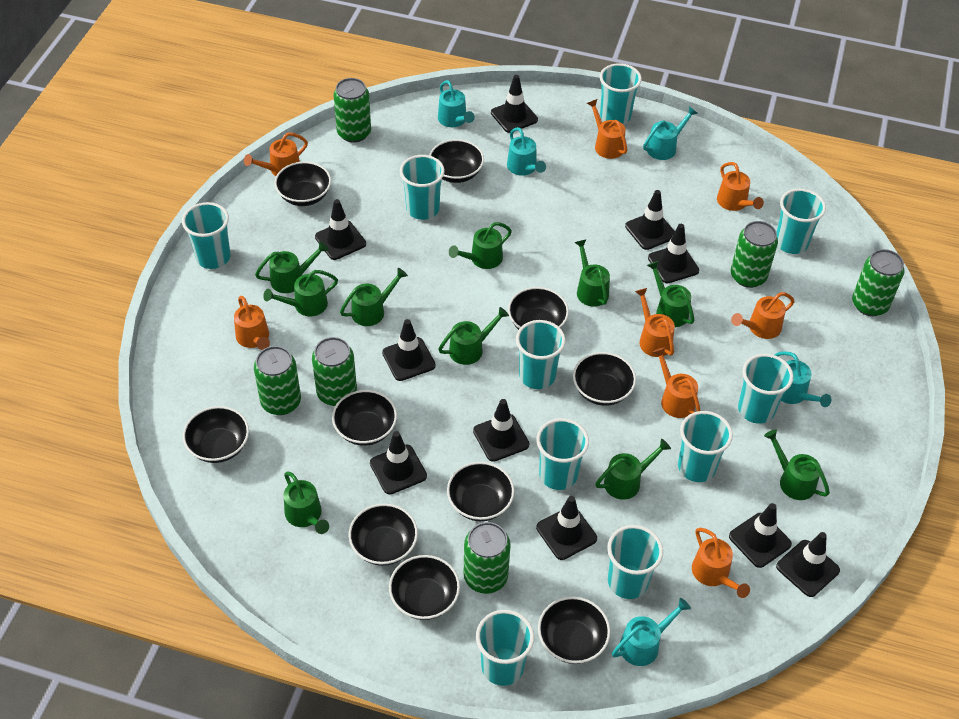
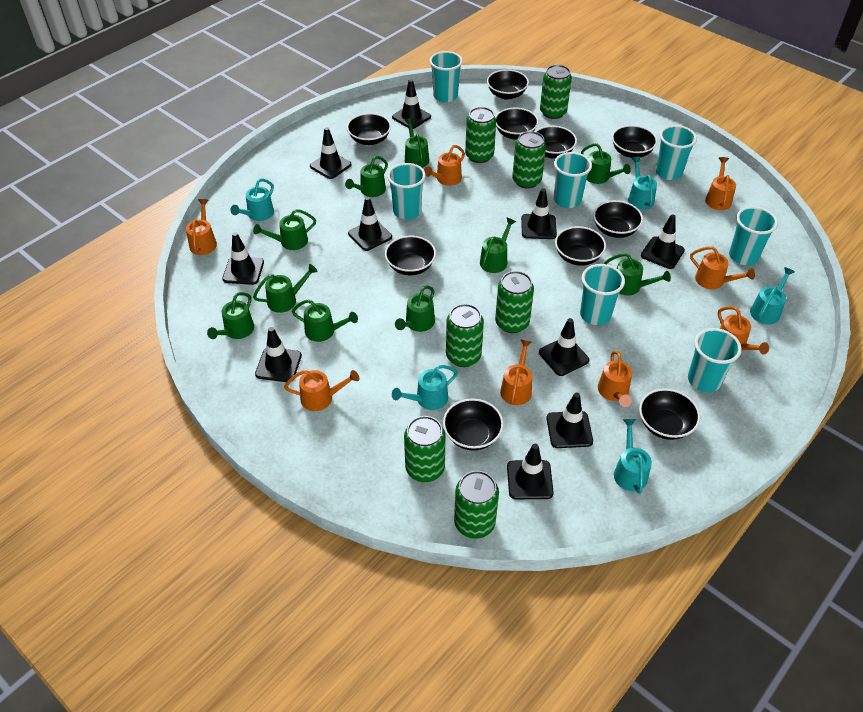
green can: 6 -> 7
turquoise cup: 10 -> 7

